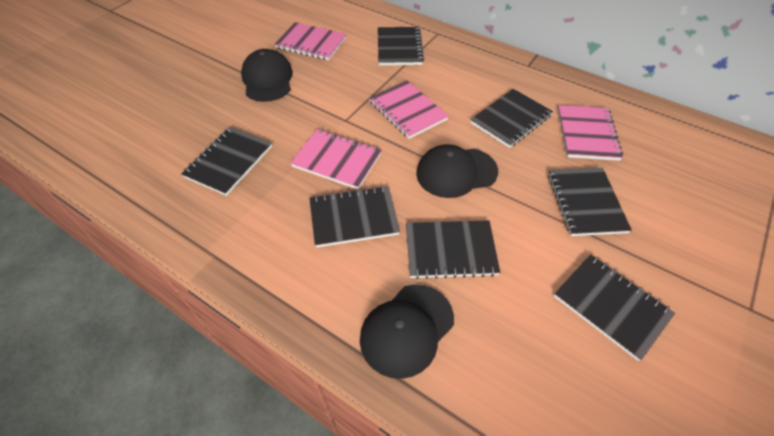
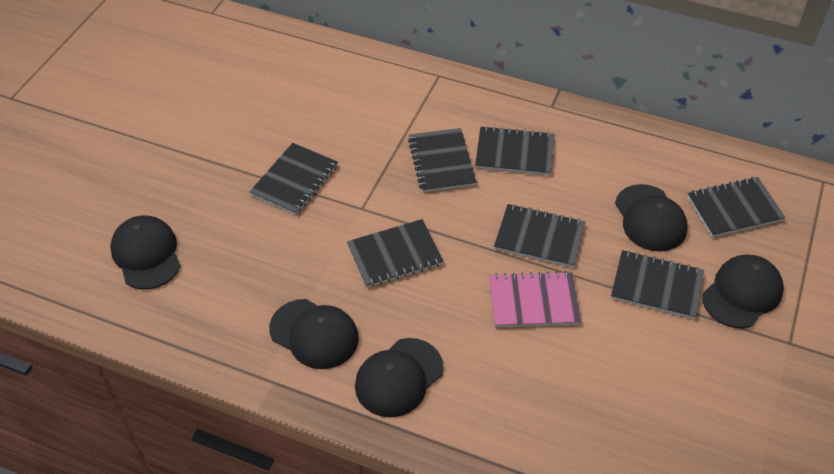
black cap: 3 -> 5
pink notebook: 4 -> 1

